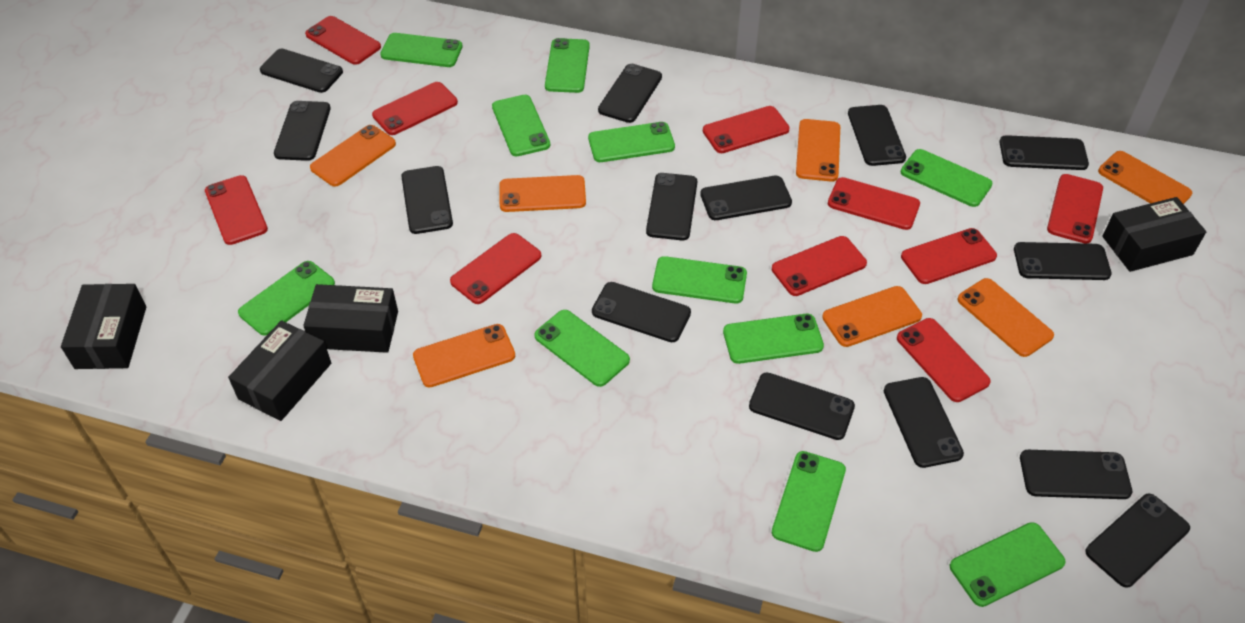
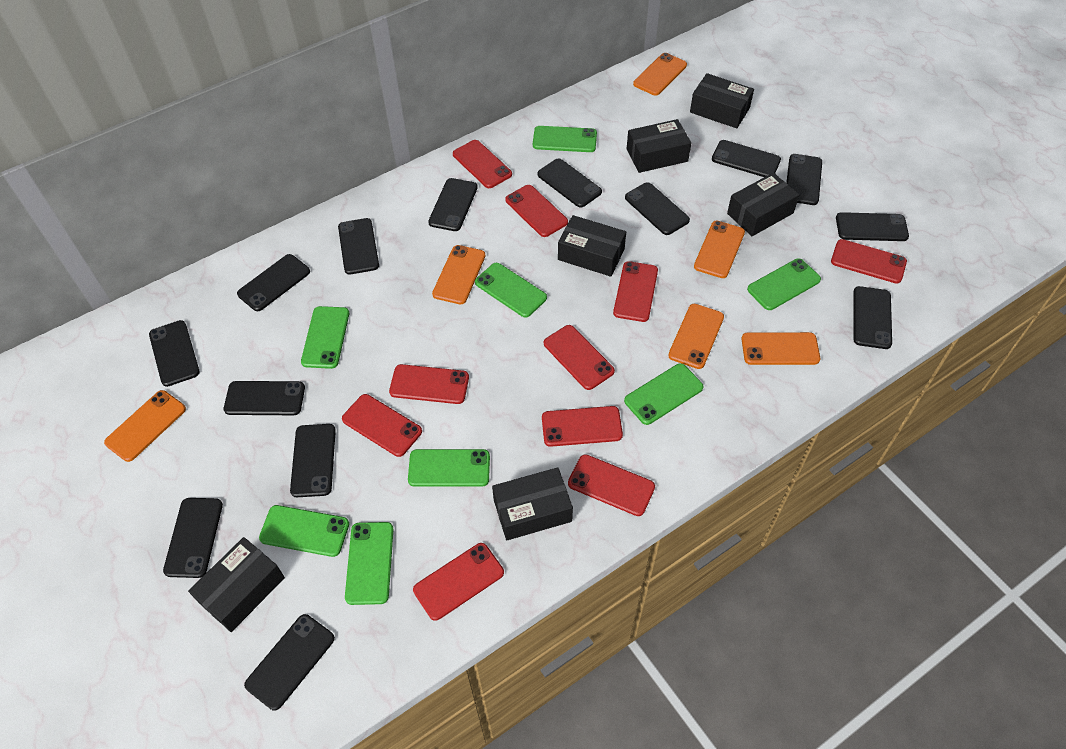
black box: 4 -> 6
green phone: 11 -> 8
orange phone: 7 -> 6

